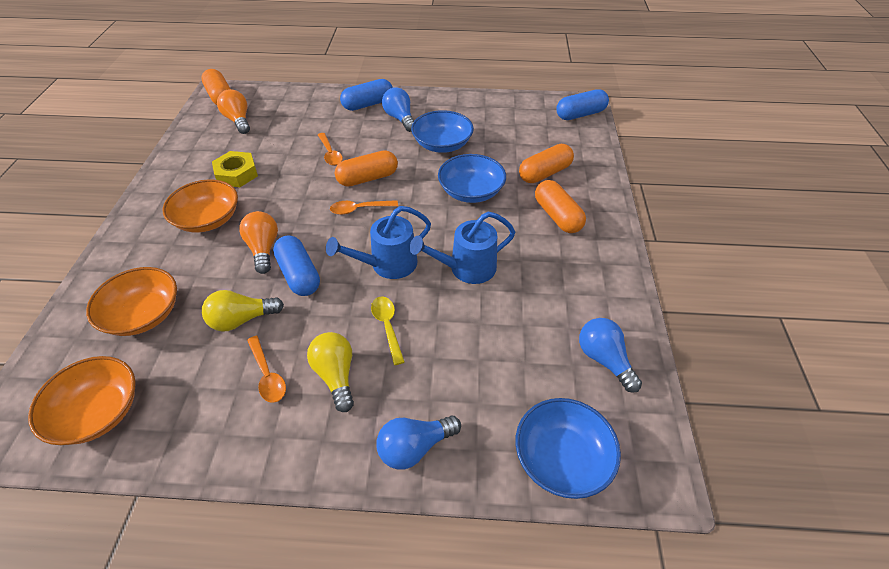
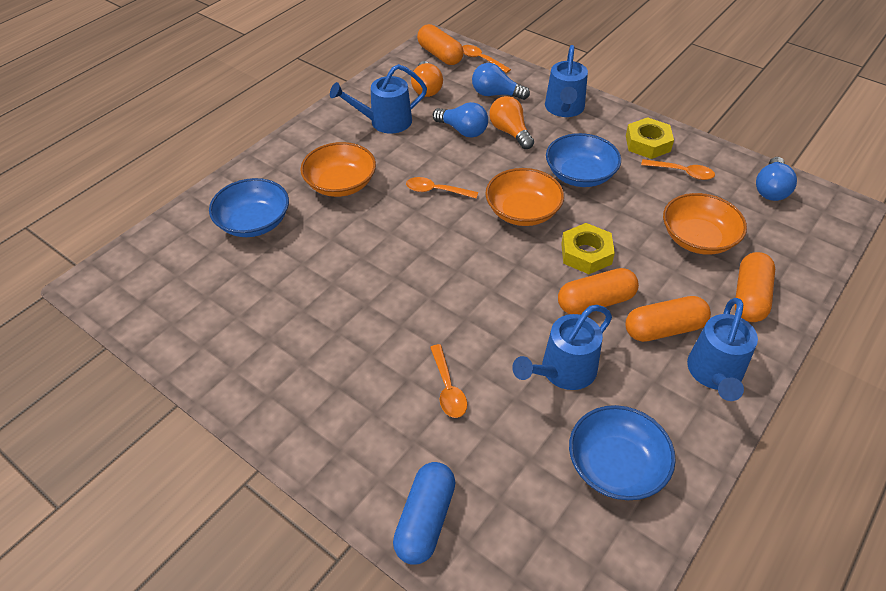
blue capsule: 3 -> 1
blue watering can: 2 -> 4
orange spoon: 3 -> 4
yellow light bulb: 2 -> 0
yellow nut: 1 -> 2
yellow spoon: 1 -> 0

